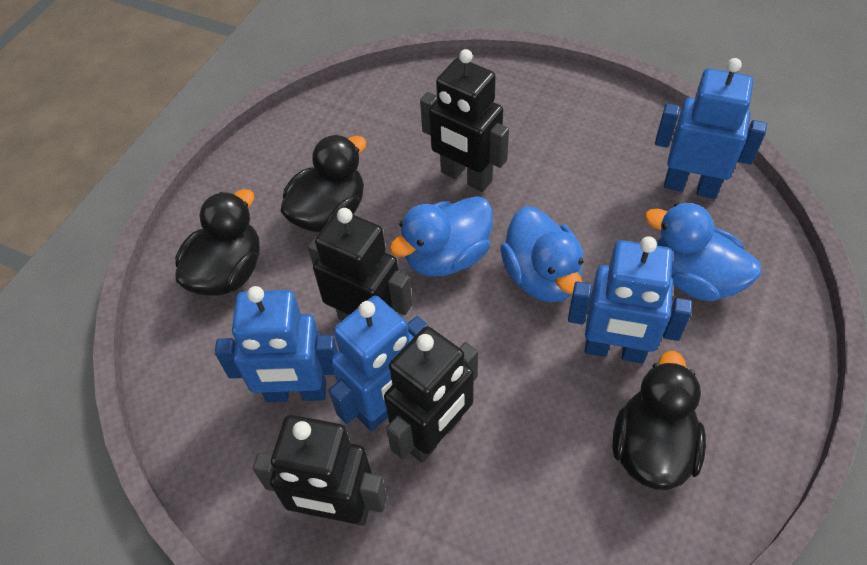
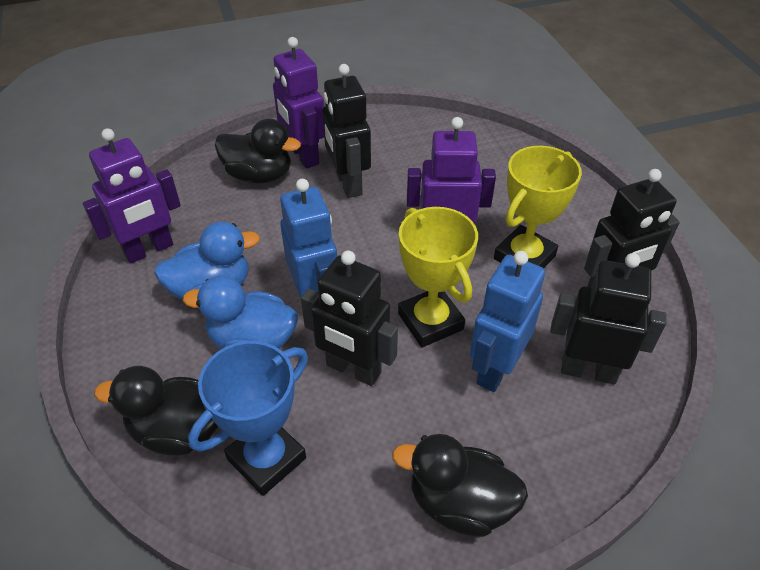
blue duck: 3 -> 2
blue robot: 4 -> 2
blue trophy: 0 -> 1
purple robot: 0 -> 3
yellow trophy: 0 -> 2

